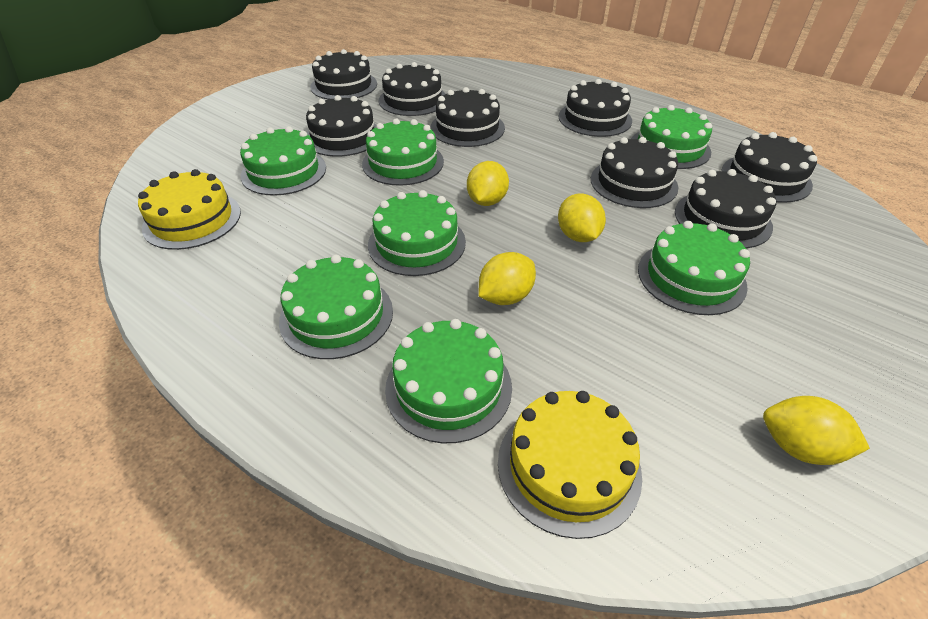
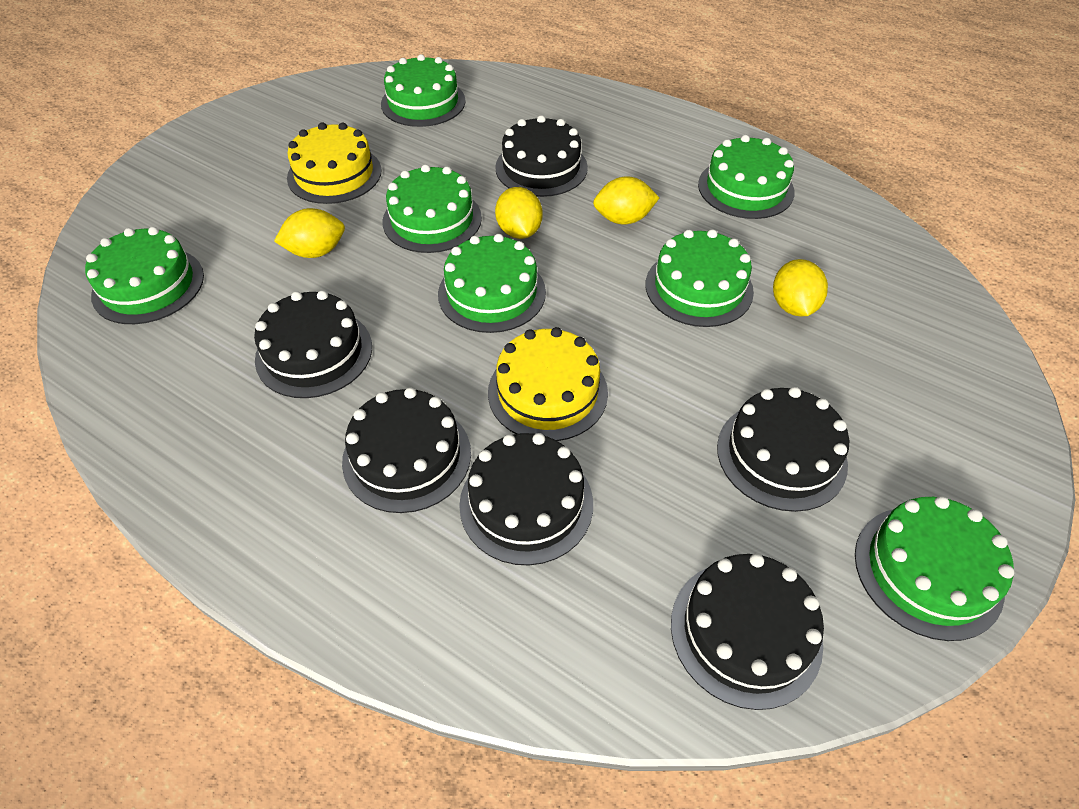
black cake: 8 -> 6

